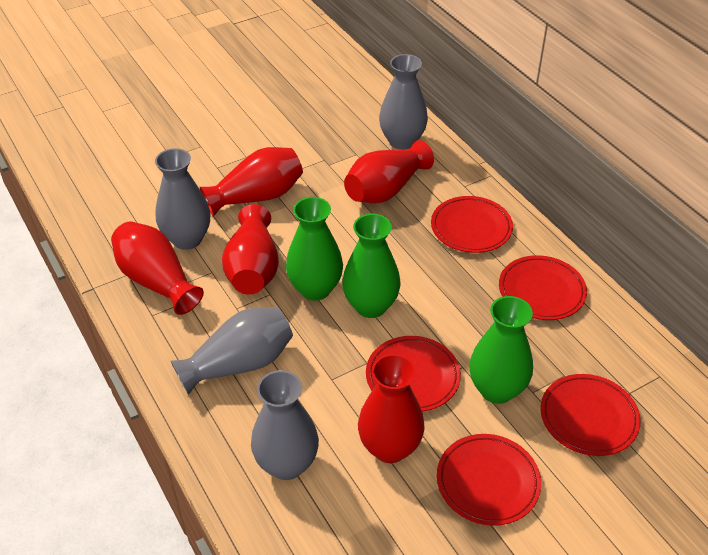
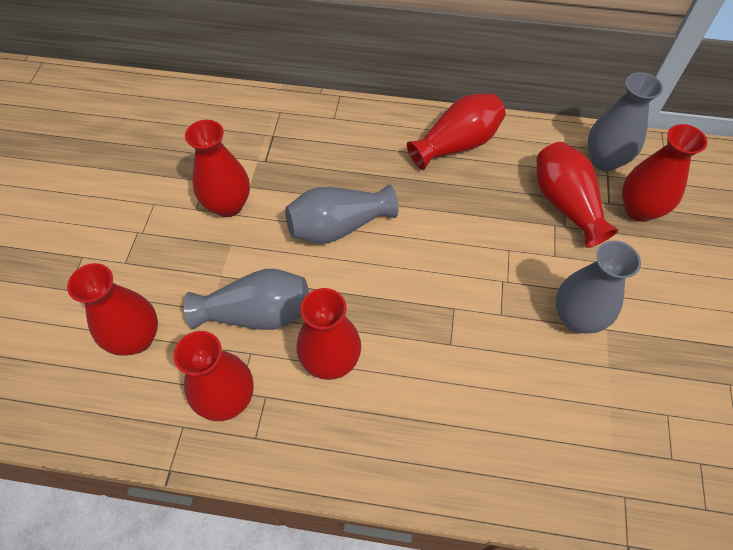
green vase: 3 -> 0
red plate: 5 -> 0
red vase: 5 -> 7

